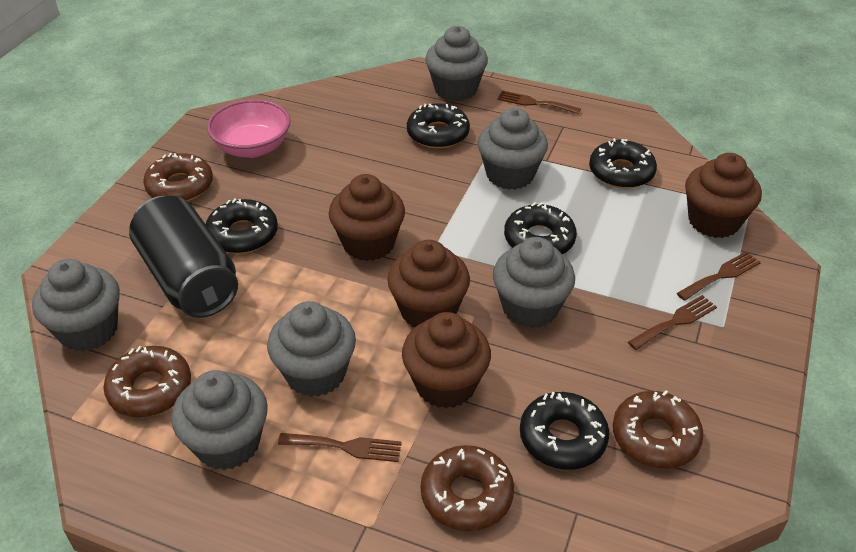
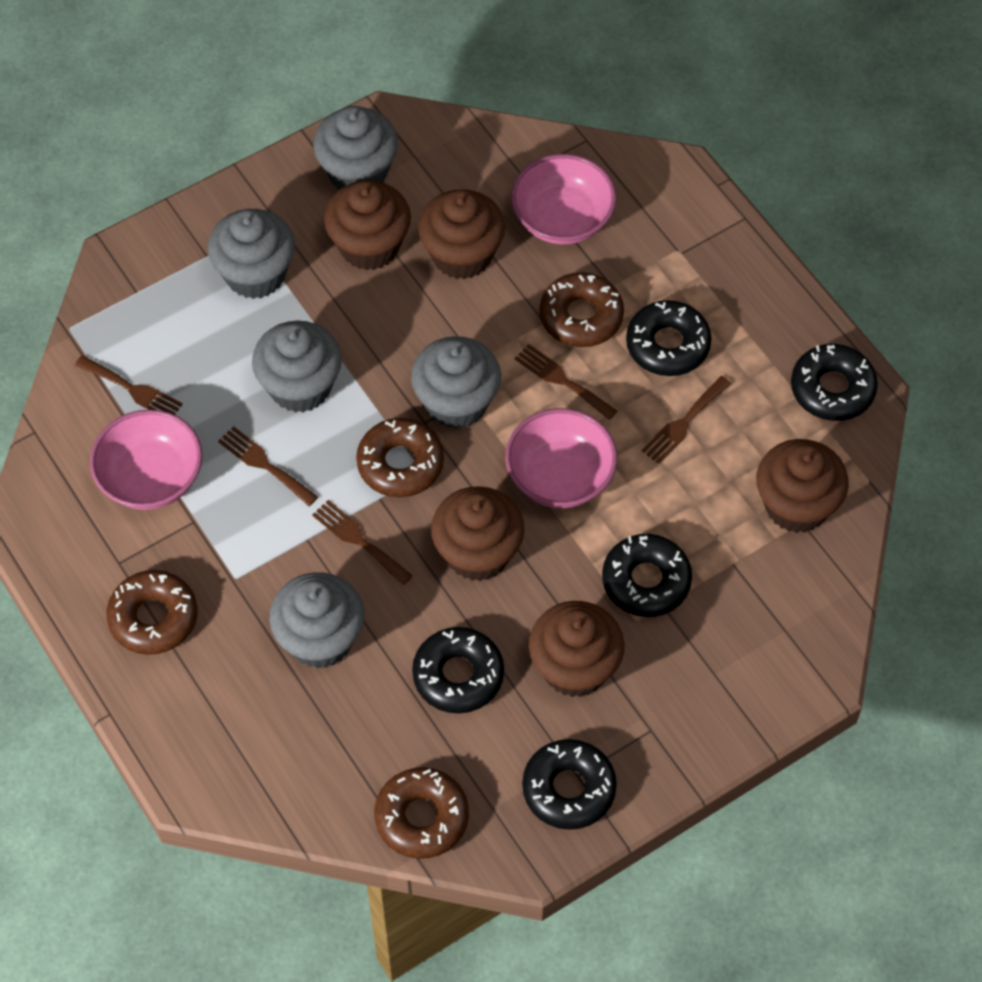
black can: 1 -> 0
brown cupcake: 4 -> 5
brown fork: 4 -> 5
grey cupcake: 6 -> 5
pink bowl: 1 -> 3

